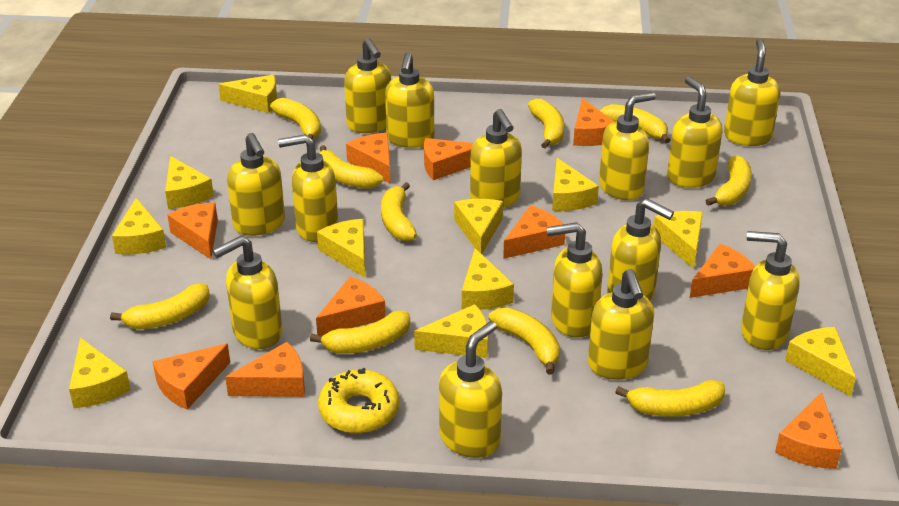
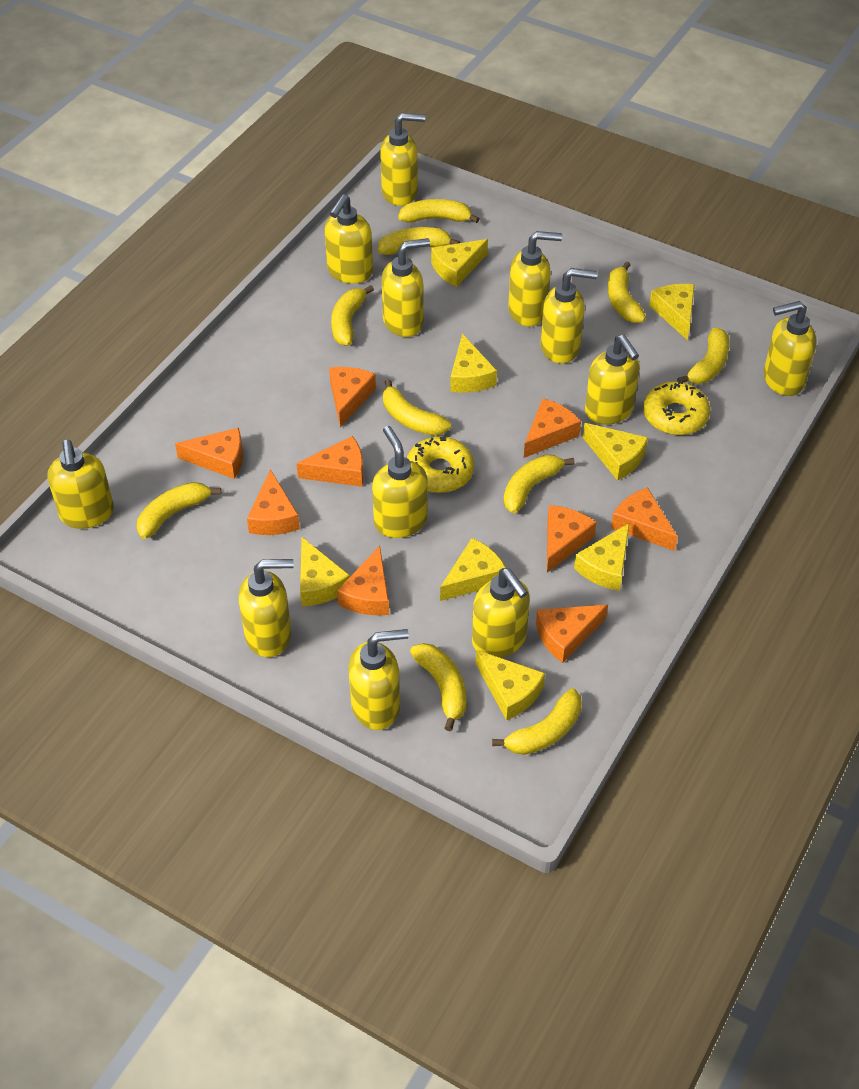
orange cheese: 10 -> 9
yellow cheese: 11 -> 8
yellow donut: 1 -> 2
yellow soap dispenser: 14 -> 12

